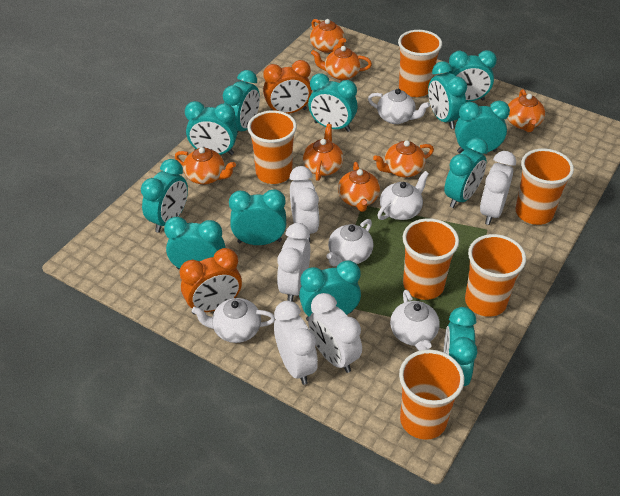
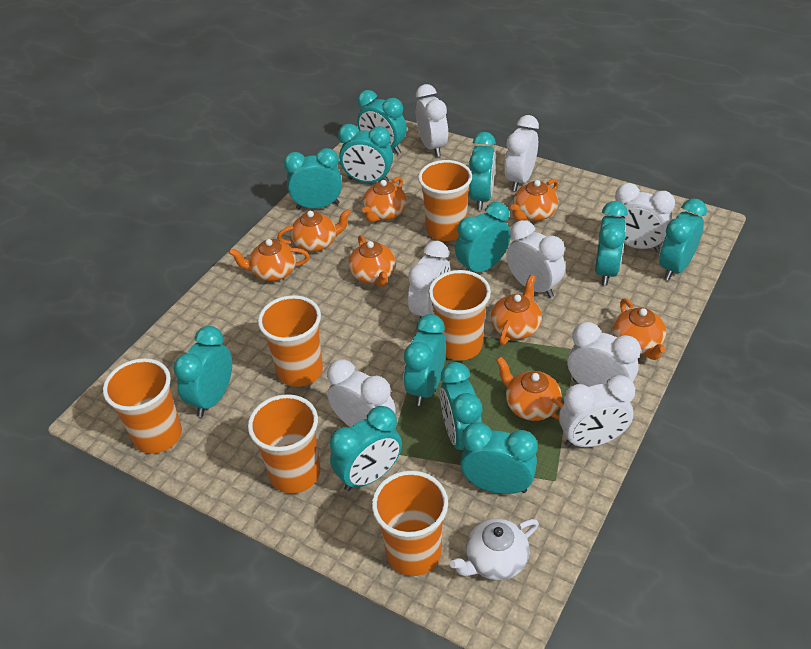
orange clock: 2 -> 0
orange teapot: 7 -> 8
white clock: 5 -> 8
white teapot: 5 -> 1

